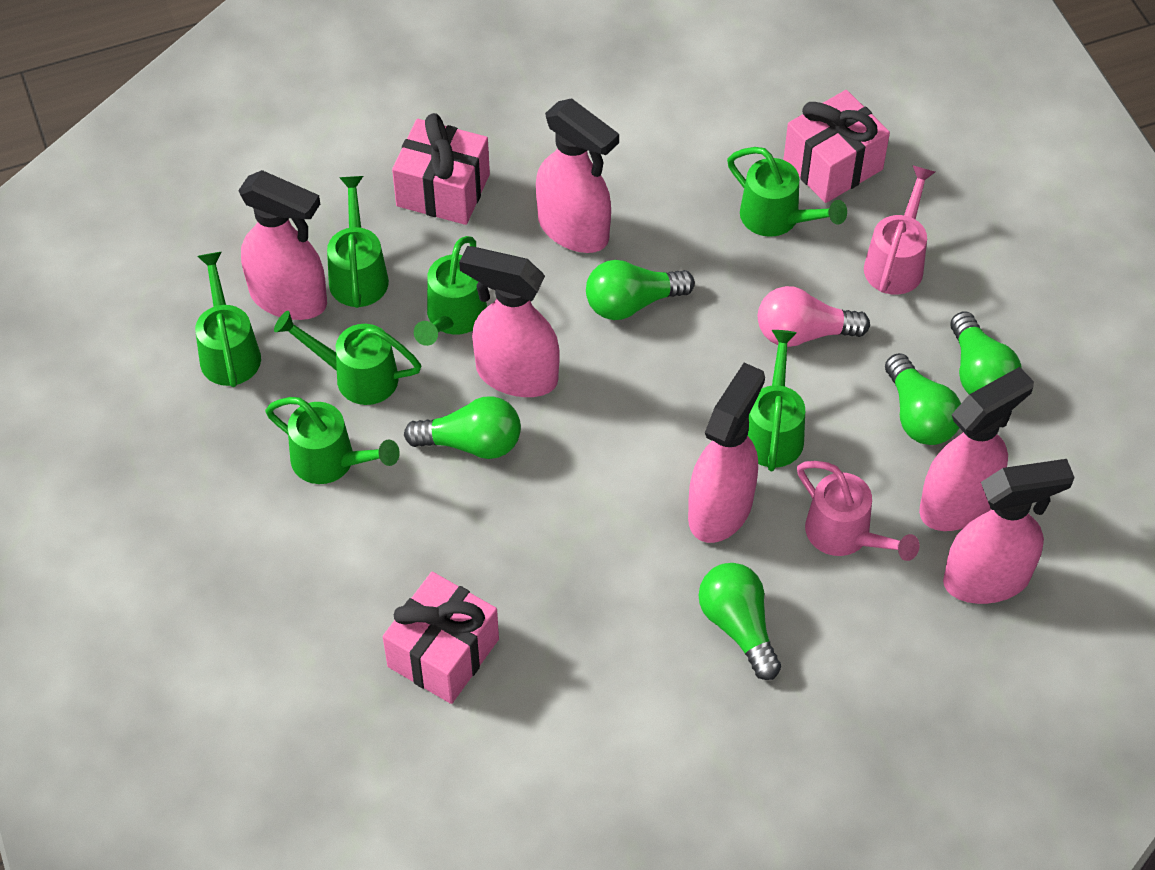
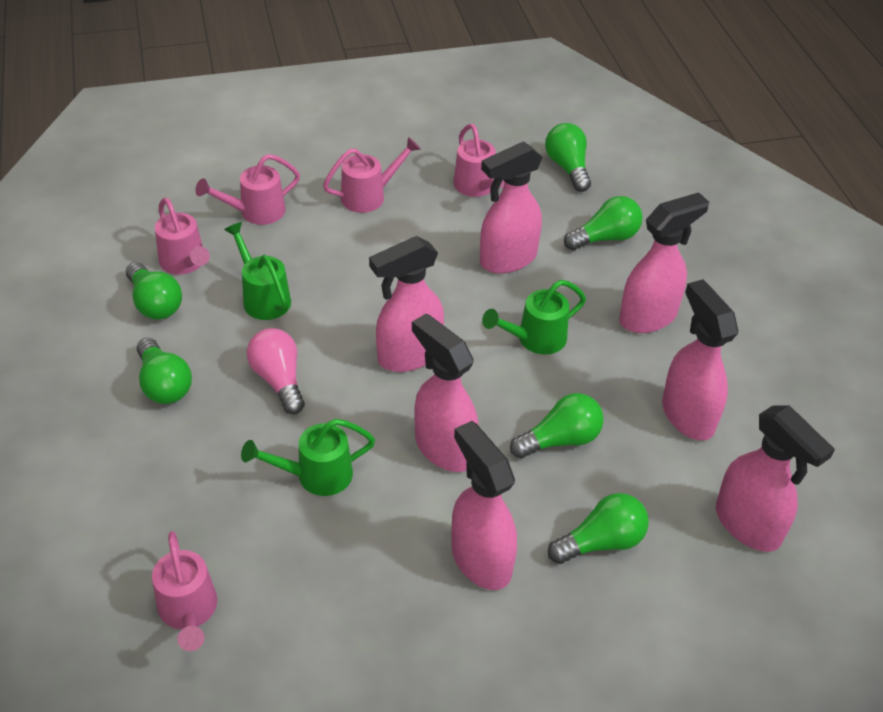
green light bulb: 5 -> 6
green watering can: 7 -> 3
pink gift: 3 -> 0
pink spray bottle: 6 -> 7
pink watering can: 2 -> 5

